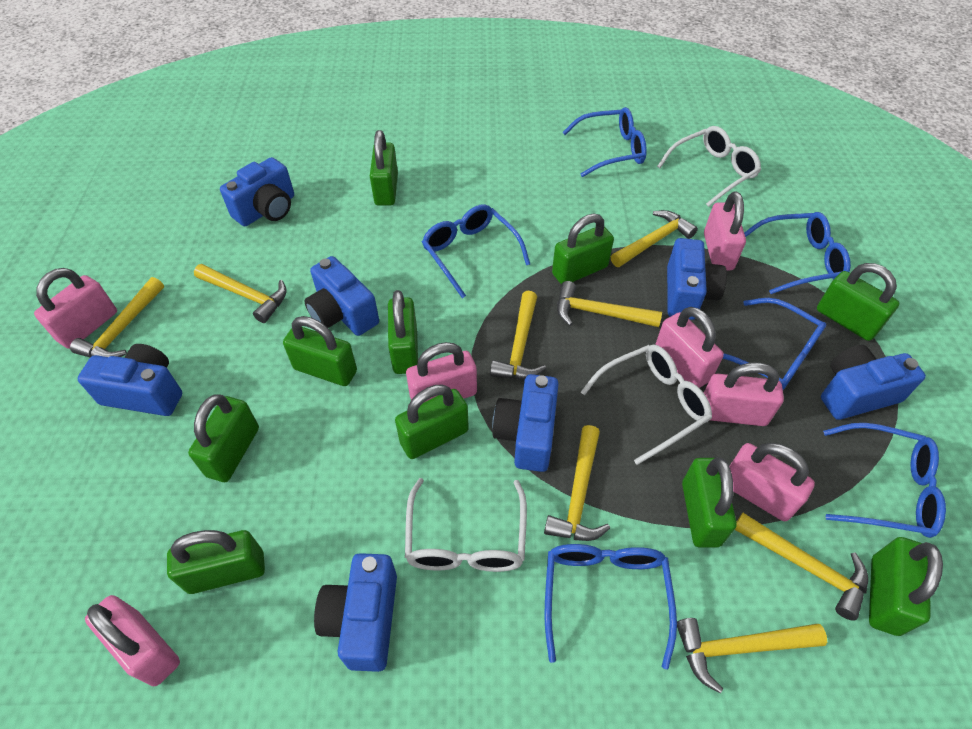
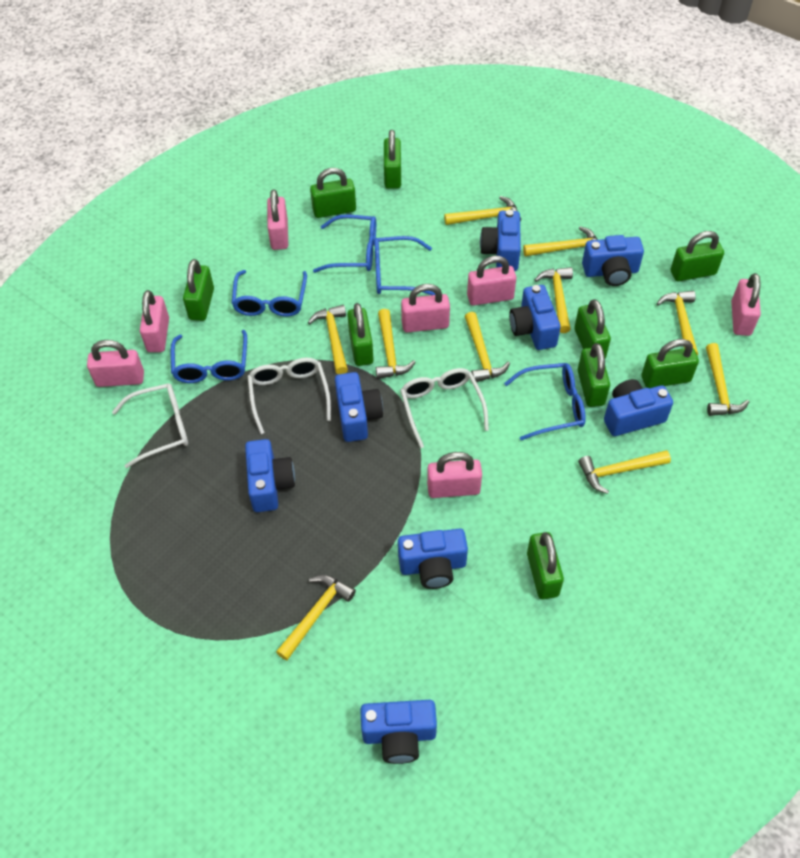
blue camera: 7 -> 8
blue glasses: 6 -> 5
green padlock: 10 -> 9
yellow hammer: 8 -> 10

